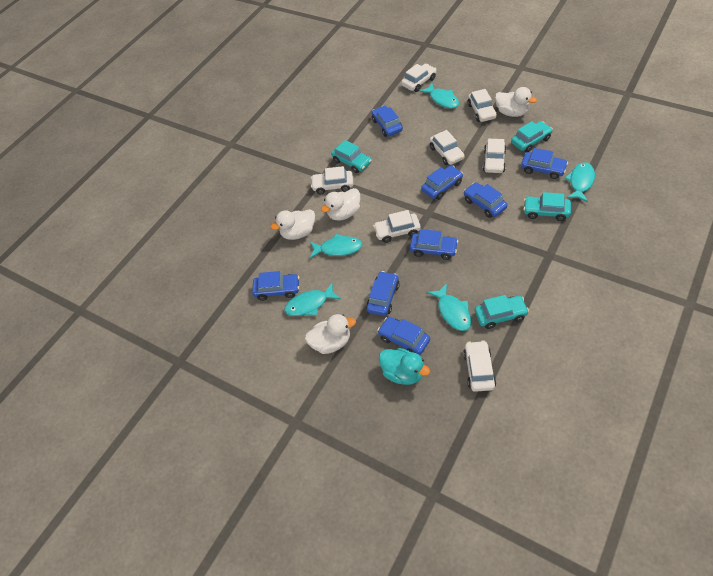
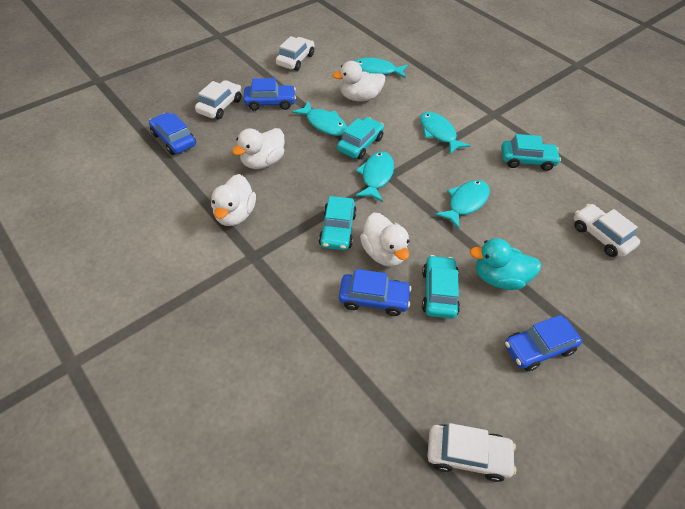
blue car: 8 -> 4
white car: 7 -> 4

